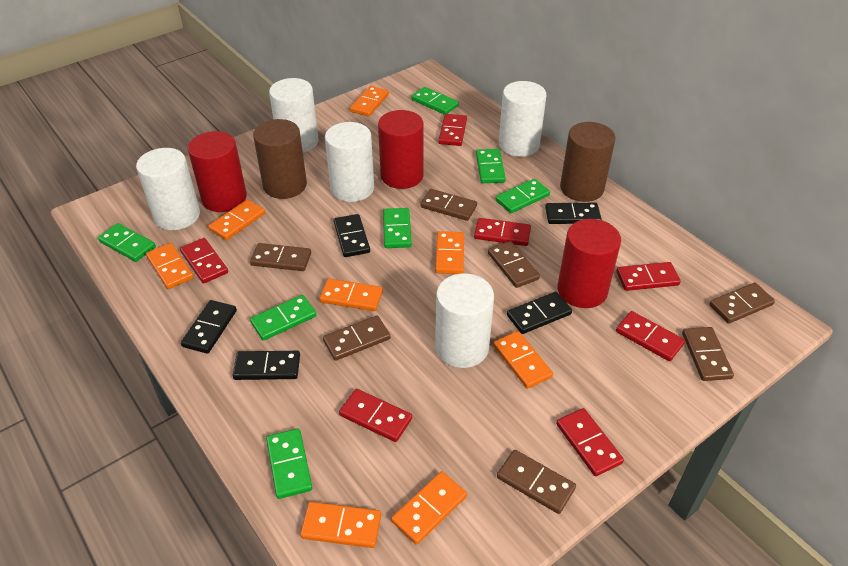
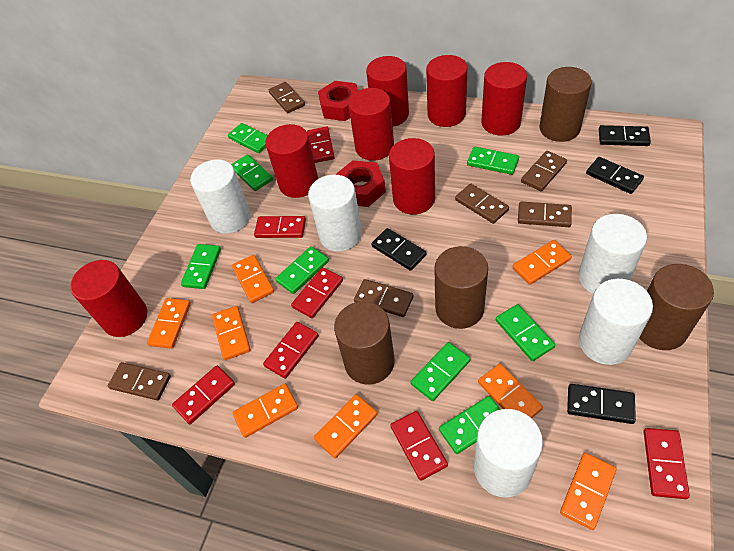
black domino: 5 -> 4
brown cylinder: 2 -> 4
brown domino: 7 -> 6
green domino: 7 -> 8
red cylinder: 3 -> 7
red nut: 0 -> 2

